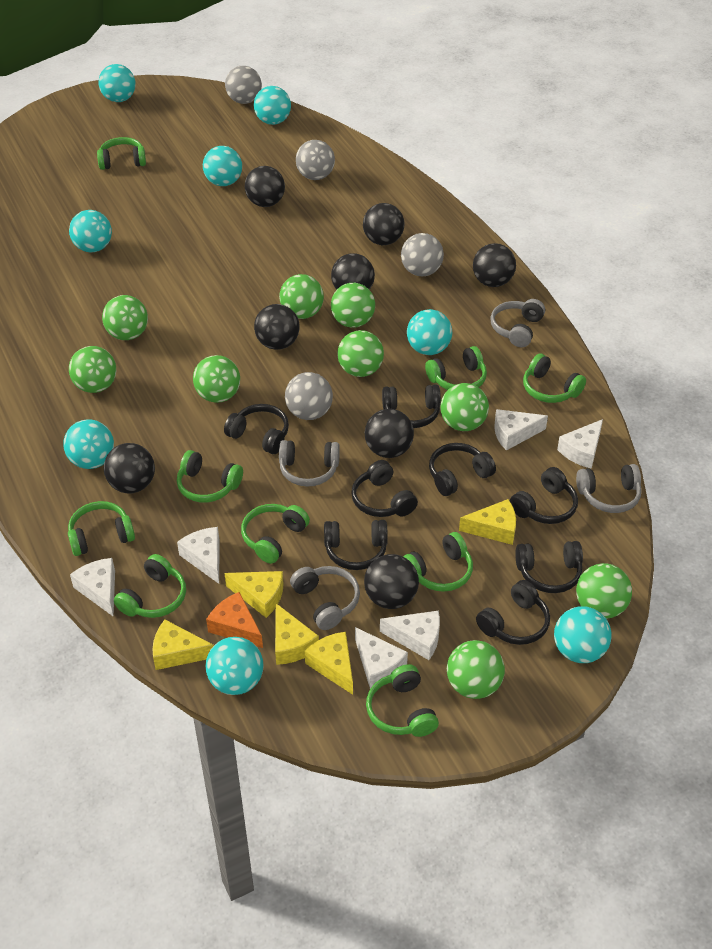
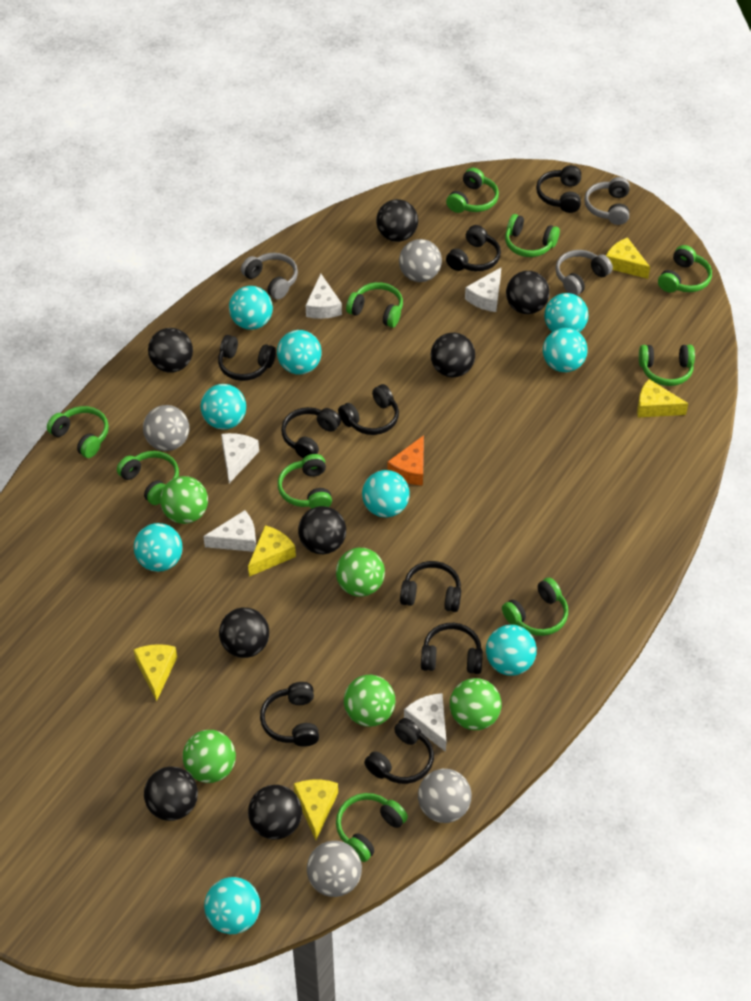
black headphones: 8 -> 9
green ball: 9 -> 5
green headphones: 9 -> 10
grey headphones: 4 -> 3
turquoise ball: 8 -> 9
white cheese: 6 -> 5

